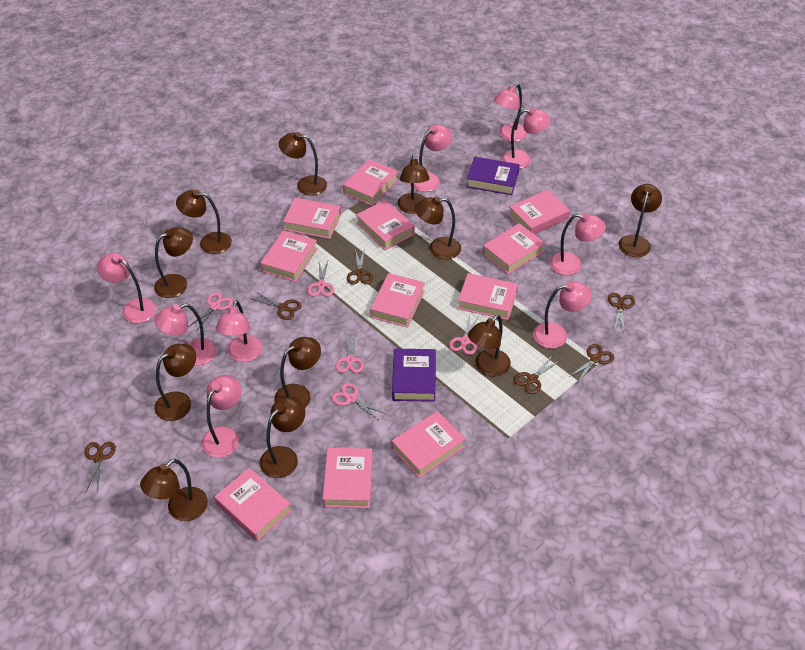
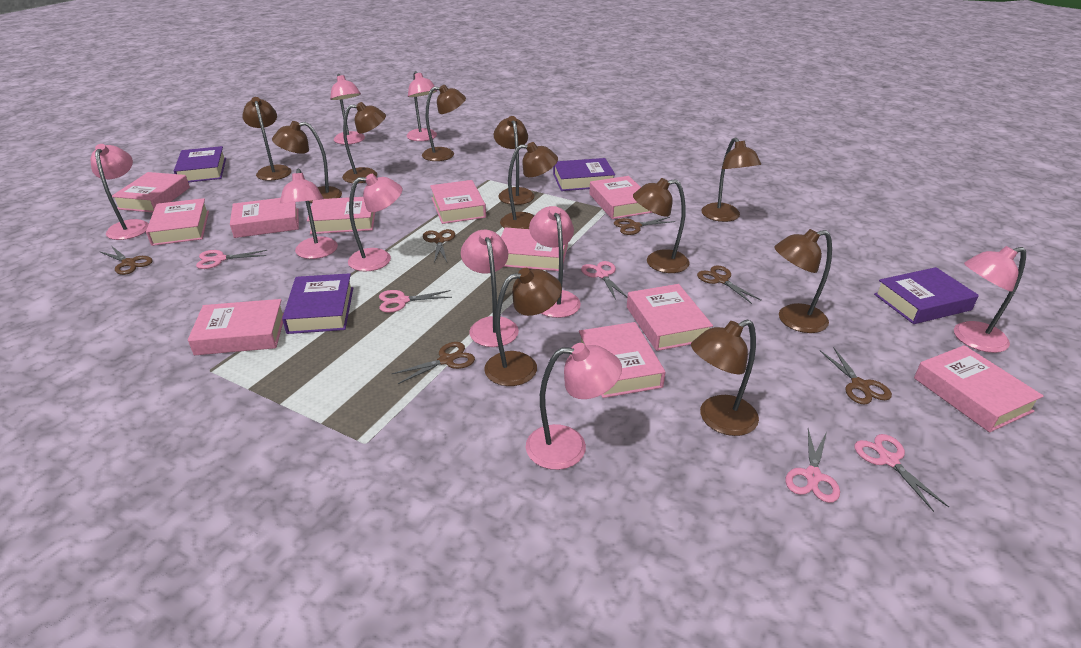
purple book: 2 -> 4

